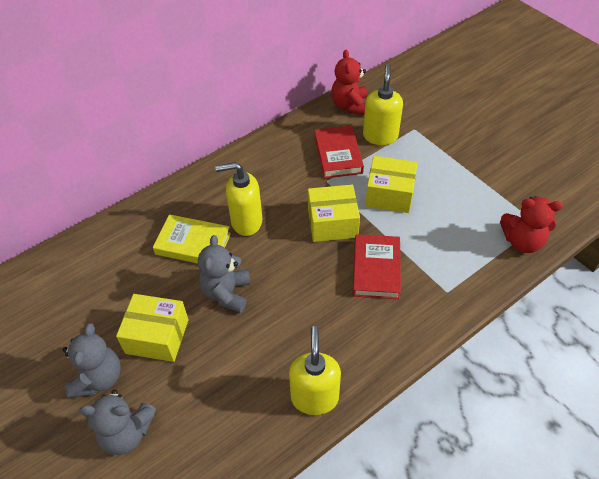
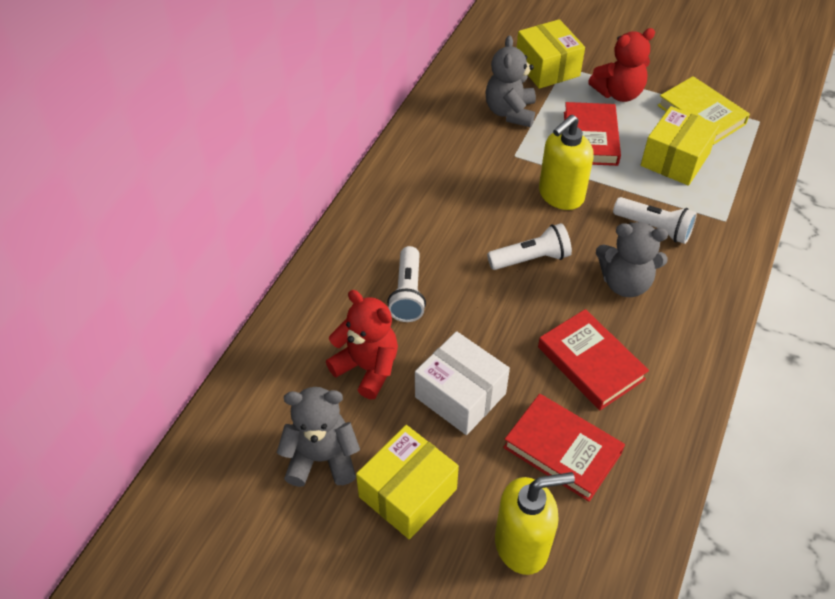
red book: 2 -> 3
white box: 0 -> 1
white flashlight: 0 -> 3
yellow soap dispenser: 3 -> 2

